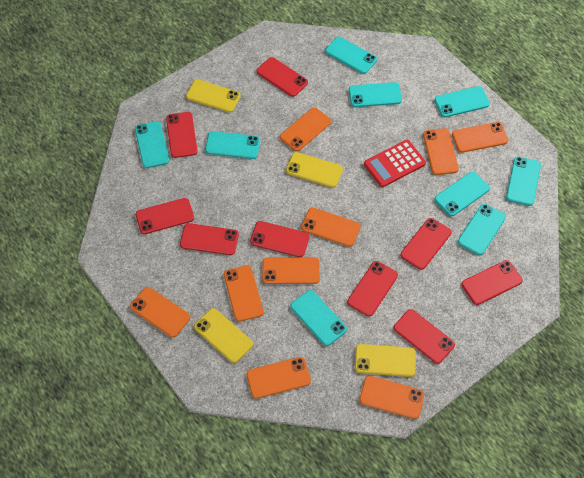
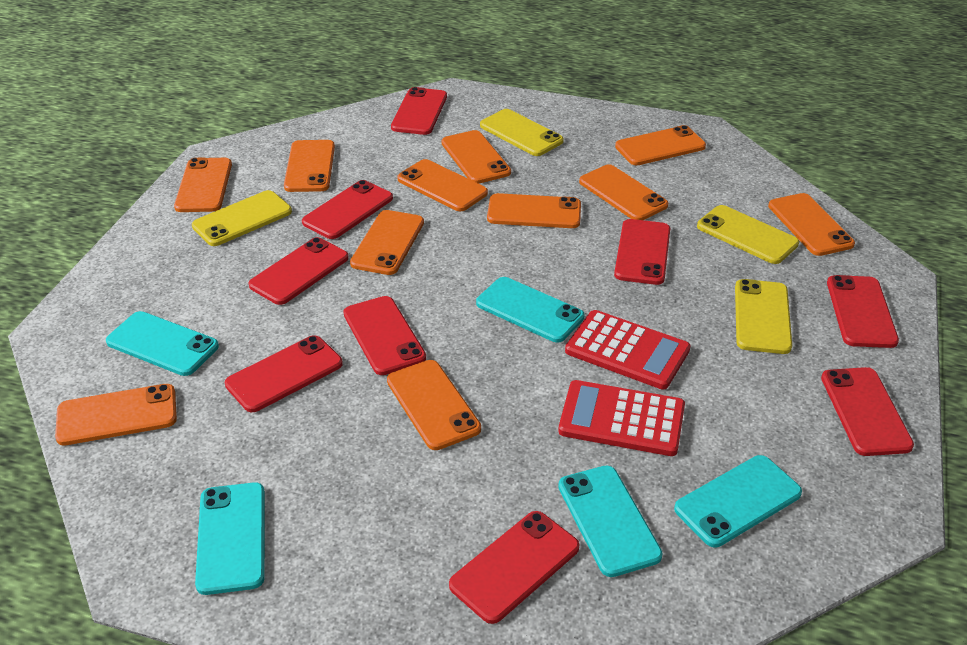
orange phone: 9 -> 11
red calculator: 1 -> 2
turquoise phone: 9 -> 5

